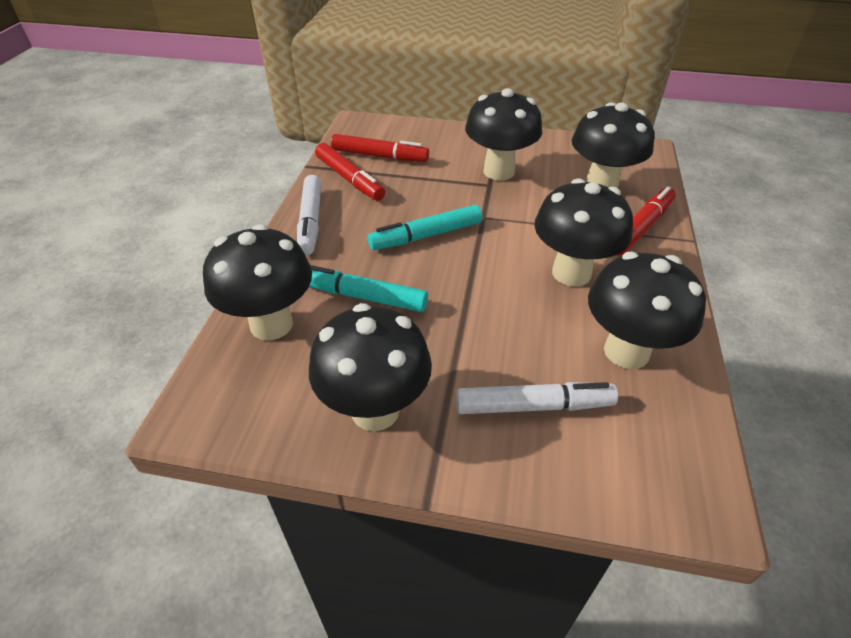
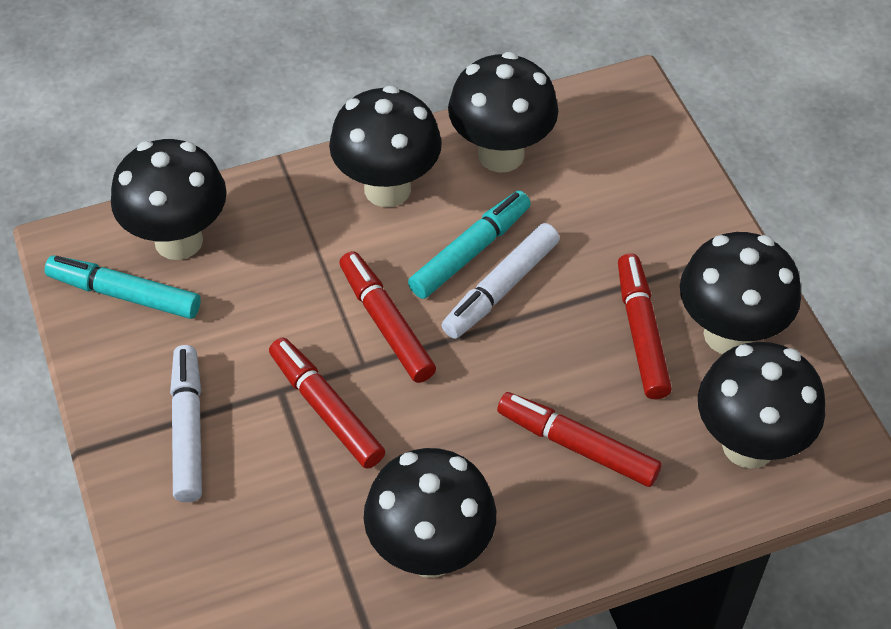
red marker: 3 -> 4

